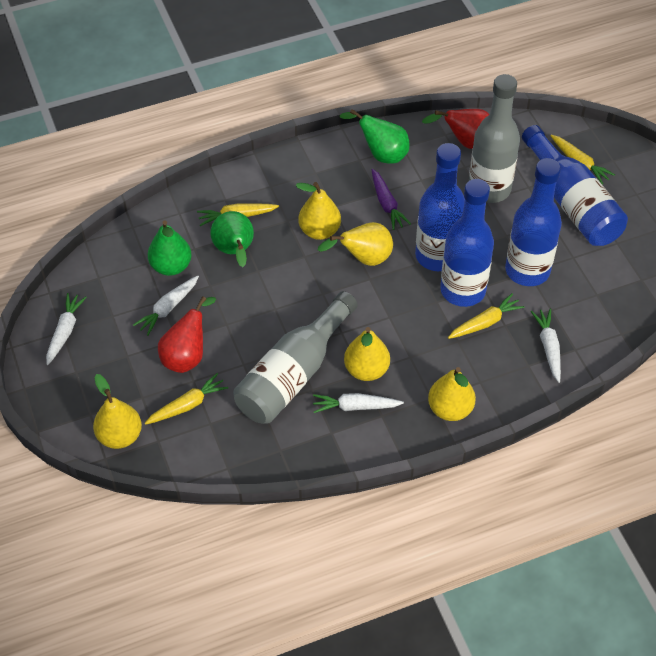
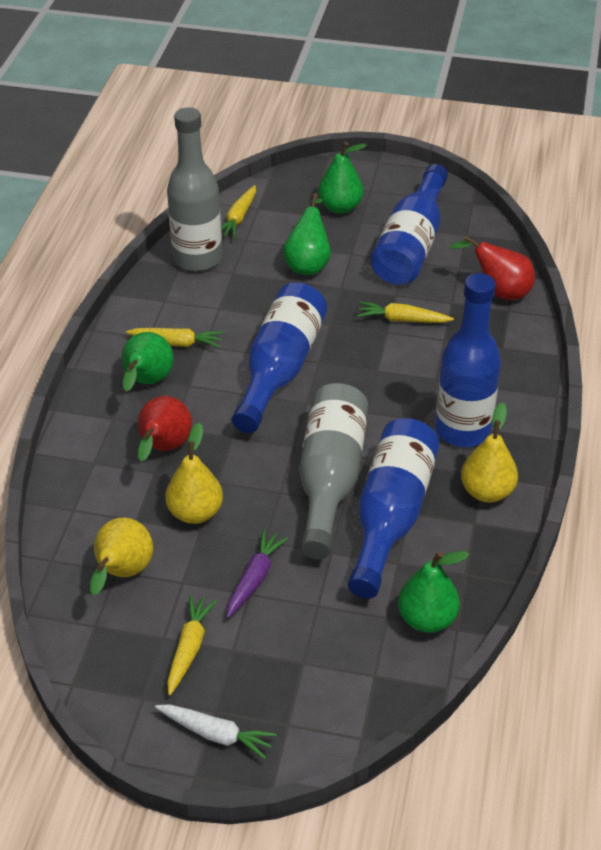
green pear: 3 -> 4
white carrot: 4 -> 1
yellow pear: 5 -> 3

